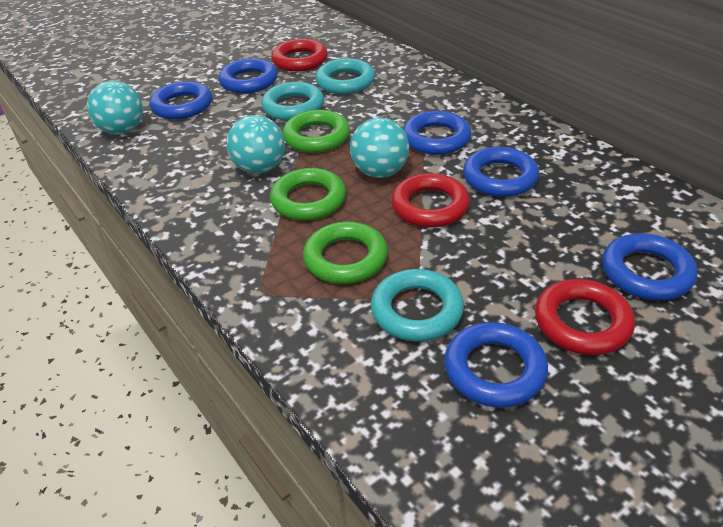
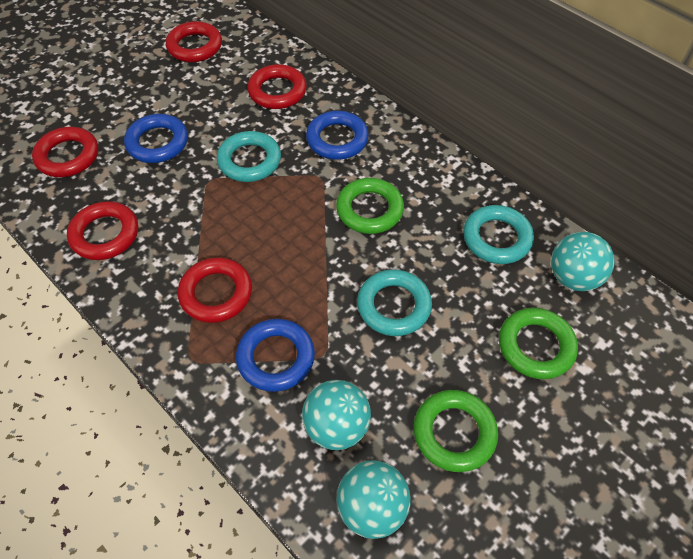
blue ring: 6 -> 3
red ring: 3 -> 5

